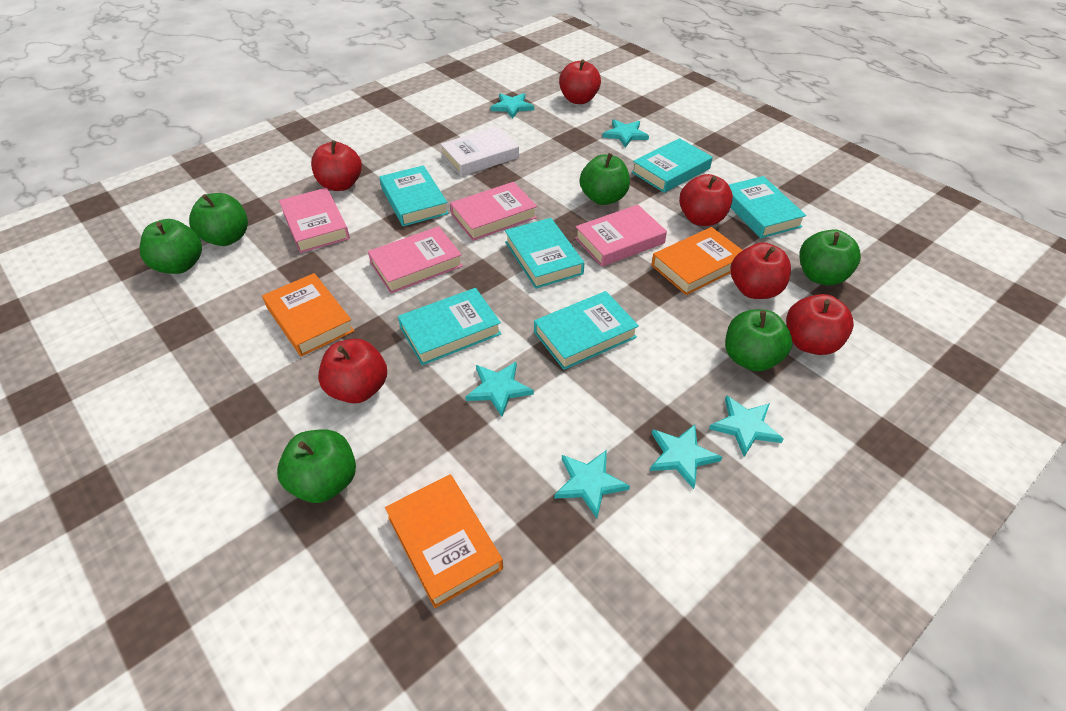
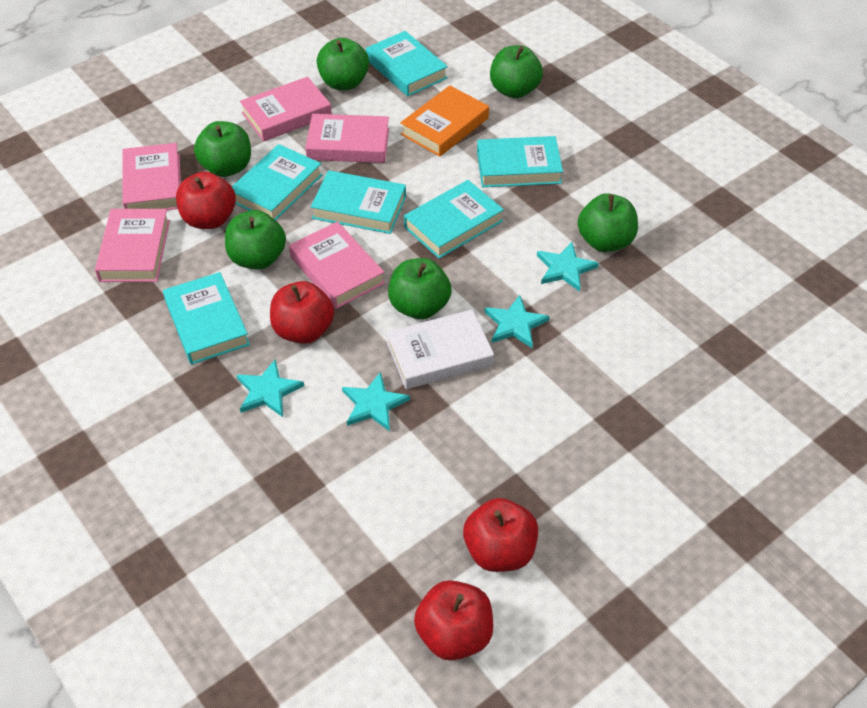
orange book: 3 -> 1
pink book: 4 -> 5
red apple: 6 -> 4
turquoise star: 6 -> 4

